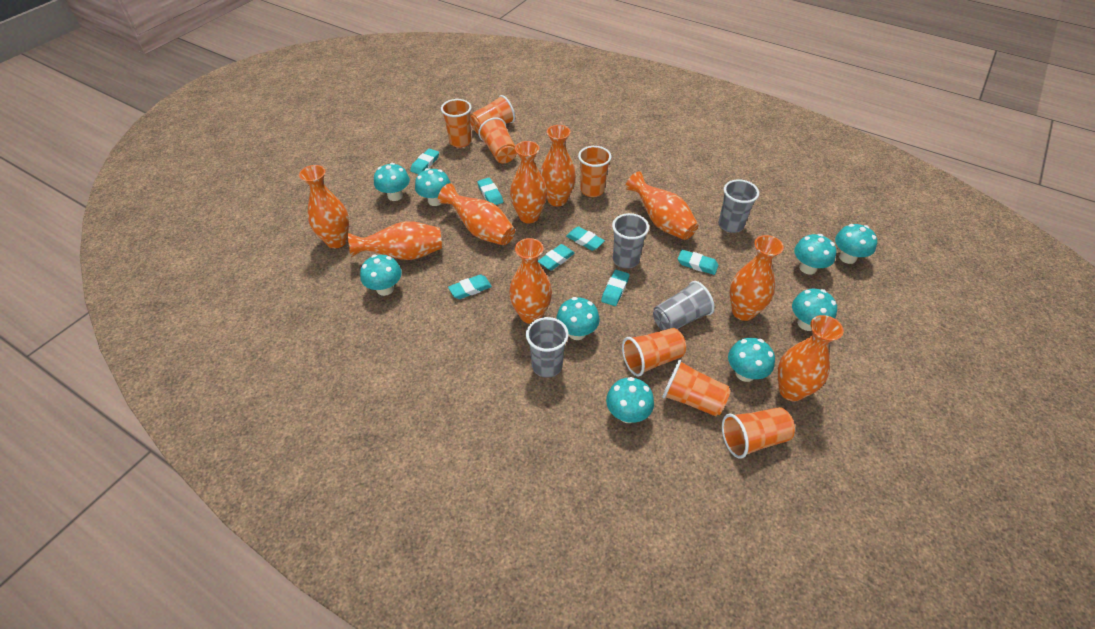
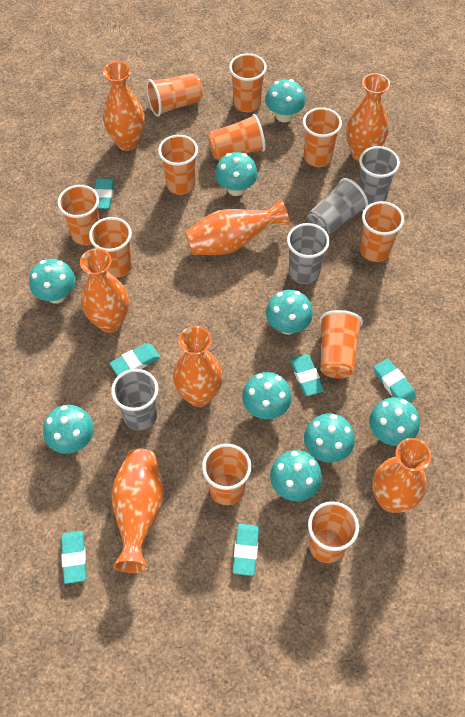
orange cup: 7 -> 11
orange vase: 9 -> 7
turquoise eraser: 7 -> 6

